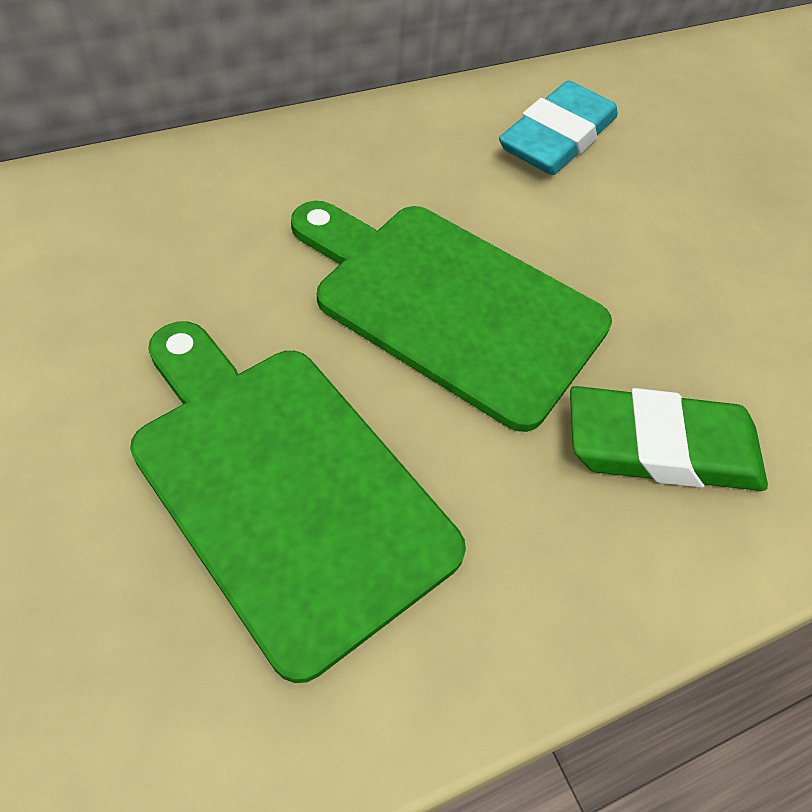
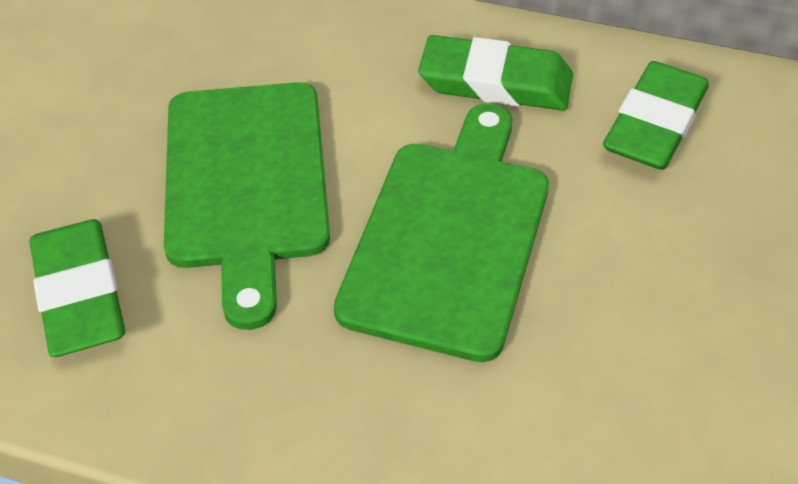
green eraser: 1 -> 3
turquoise eraser: 1 -> 0

